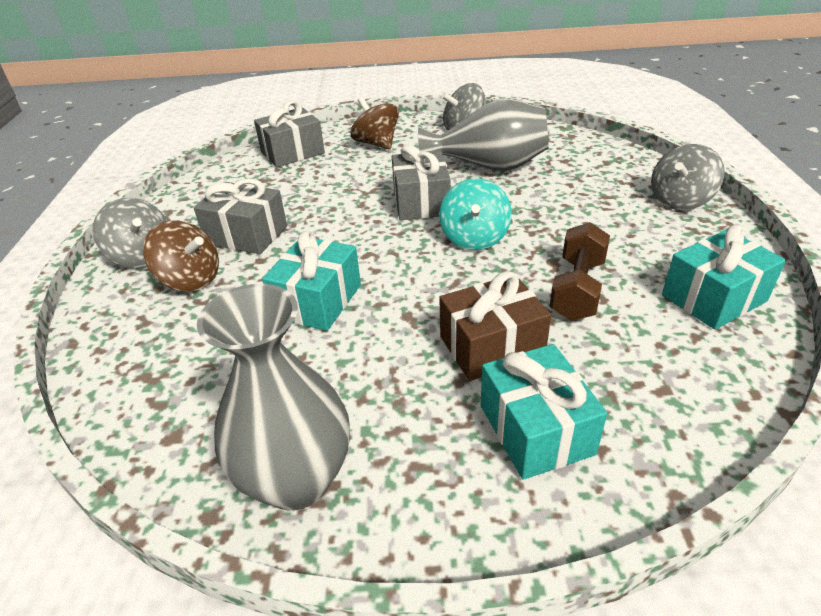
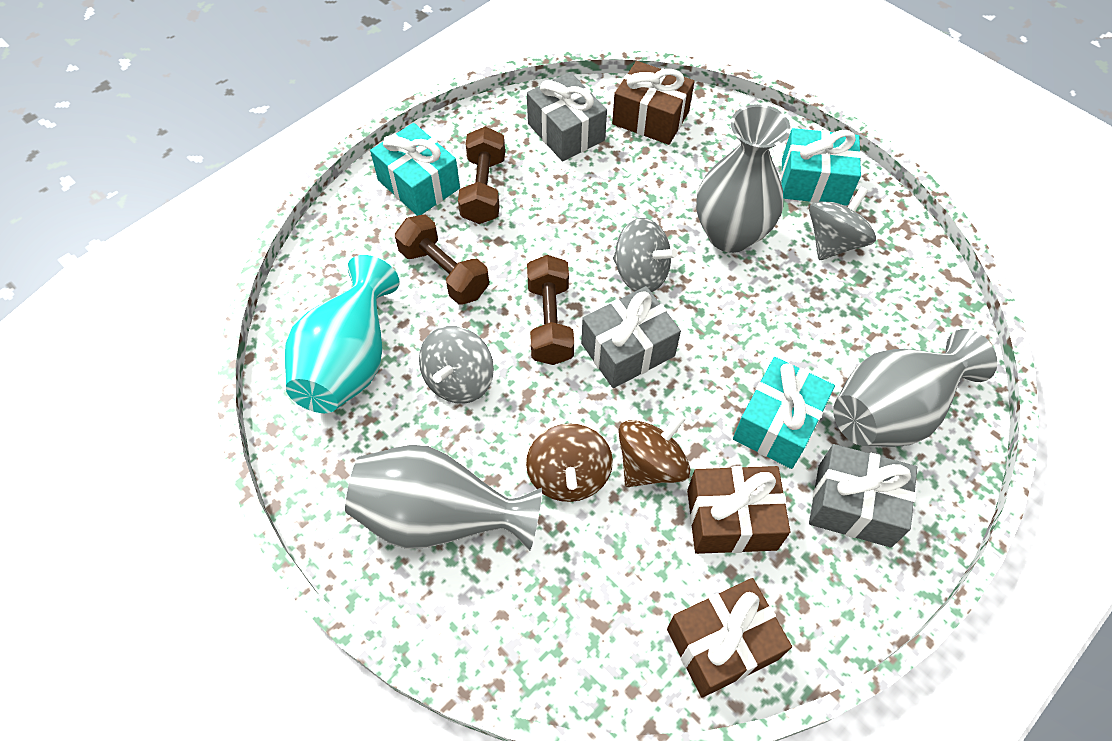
brown dumbbell: 1 -> 3
brown gift: 1 -> 3
grey vase: 2 -> 3
turquoise spinning top: 1 -> 0
turquoise vase: 0 -> 1

